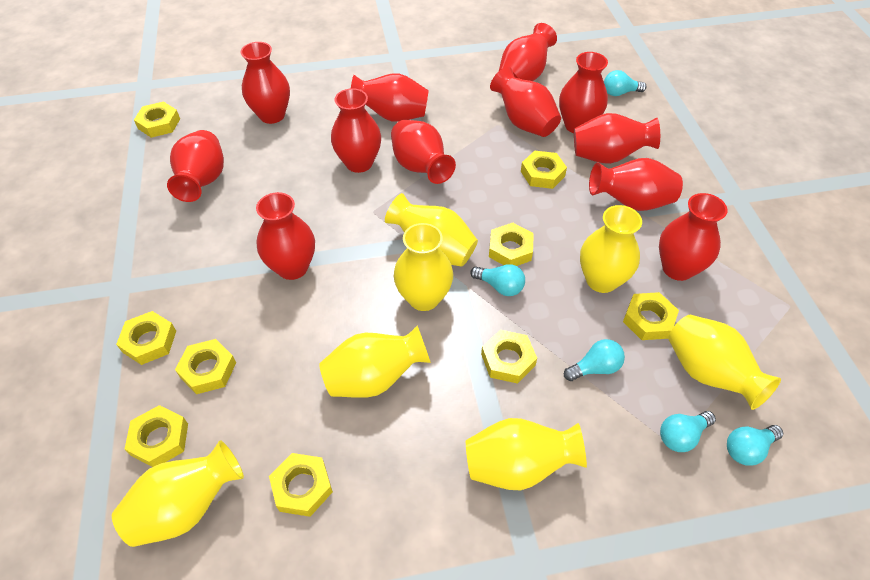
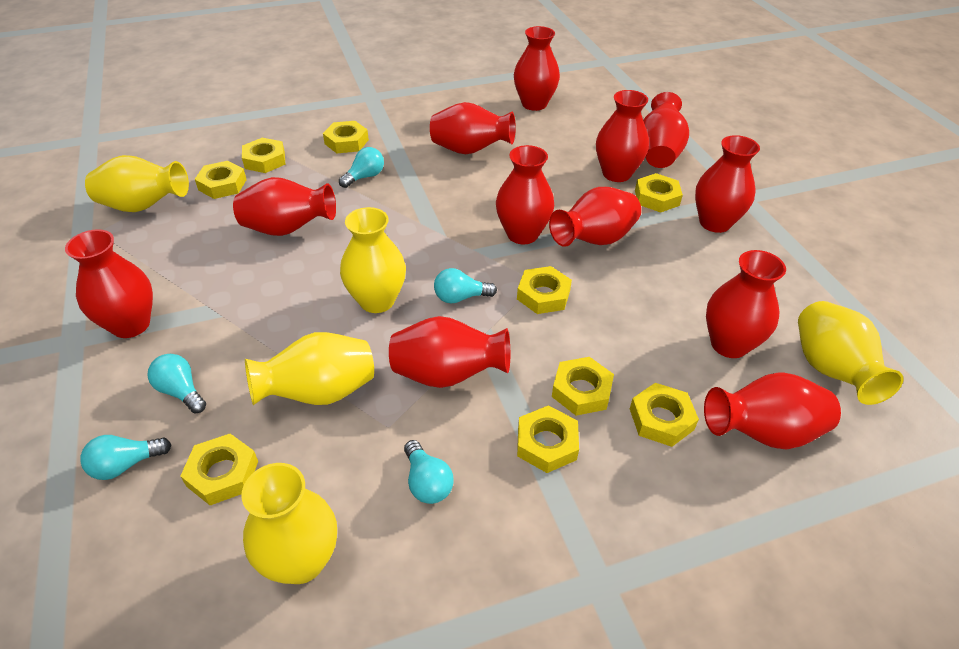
yellow vase: 7 -> 5

